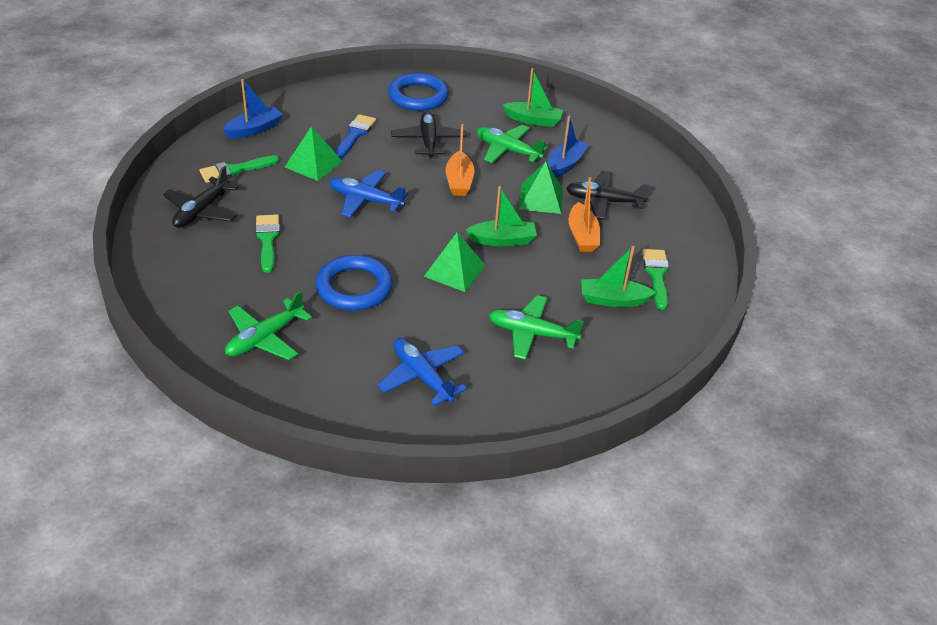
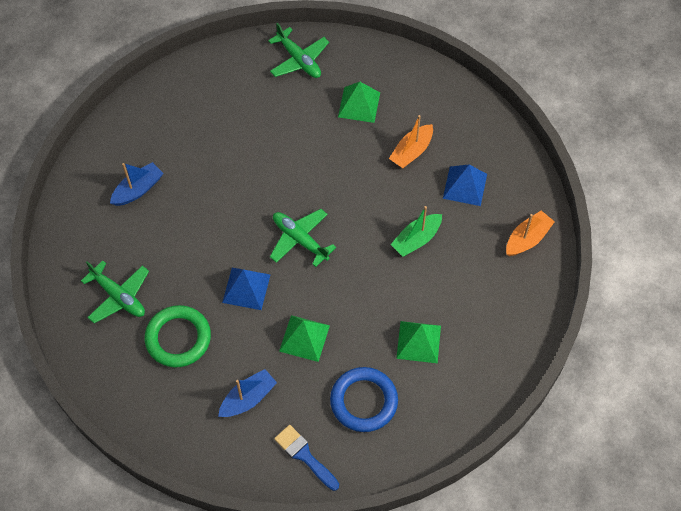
black plane: 3 -> 0
blue plane: 2 -> 0
blue pyramid: 0 -> 2
blue ring: 2 -> 1
green boat: 3 -> 1
green brush: 3 -> 0
green ring: 0 -> 1

